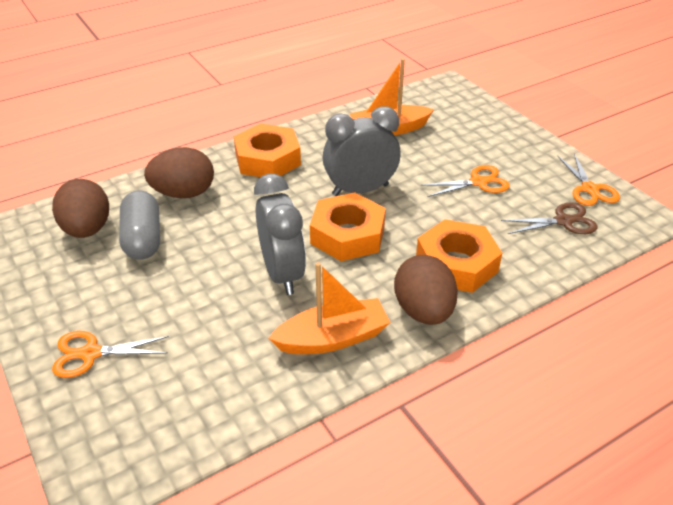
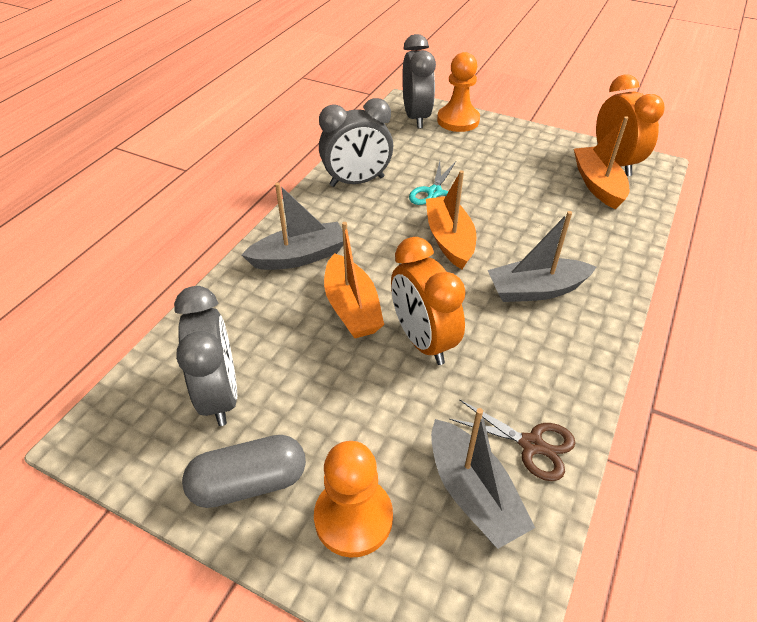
brown egg: 3 -> 0
grey boat: 0 -> 3
grey clock: 2 -> 3
orange boat: 2 -> 3
orange clock: 0 -> 2
orange nut: 3 -> 0
orange pawn: 0 -> 2
orange scissors: 3 -> 0
turquoise scissors: 0 -> 1

